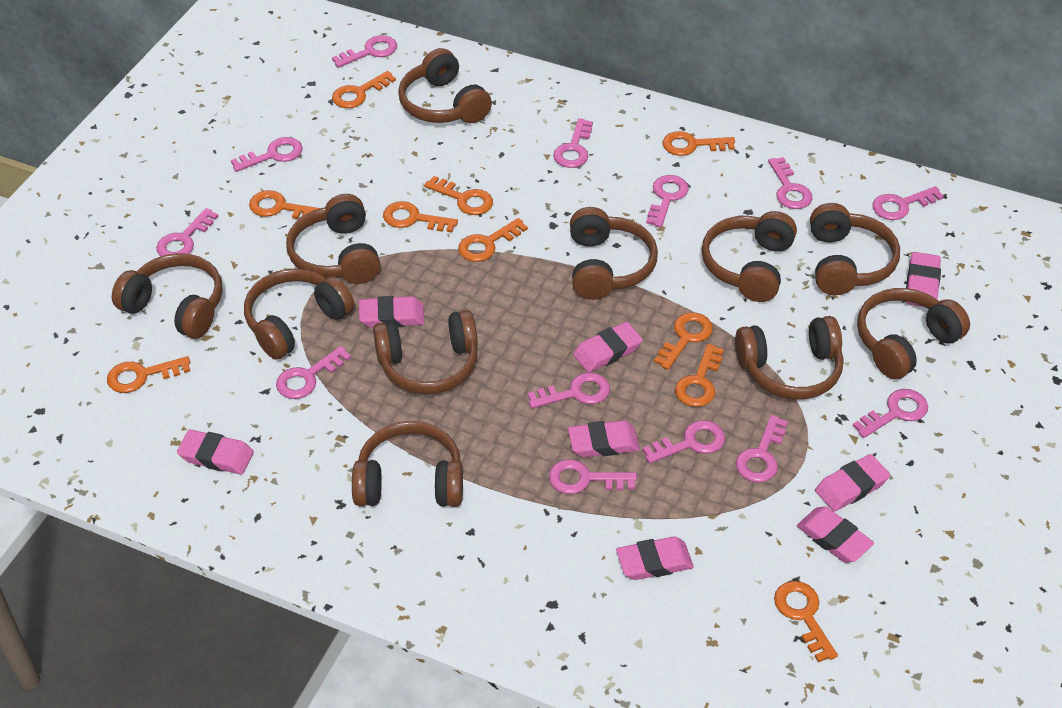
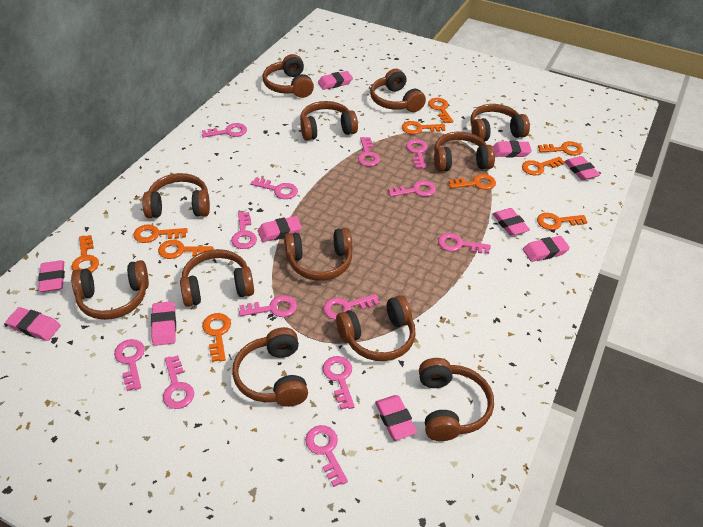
brown headphones: 11 -> 12
pink eraser: 8 -> 10

